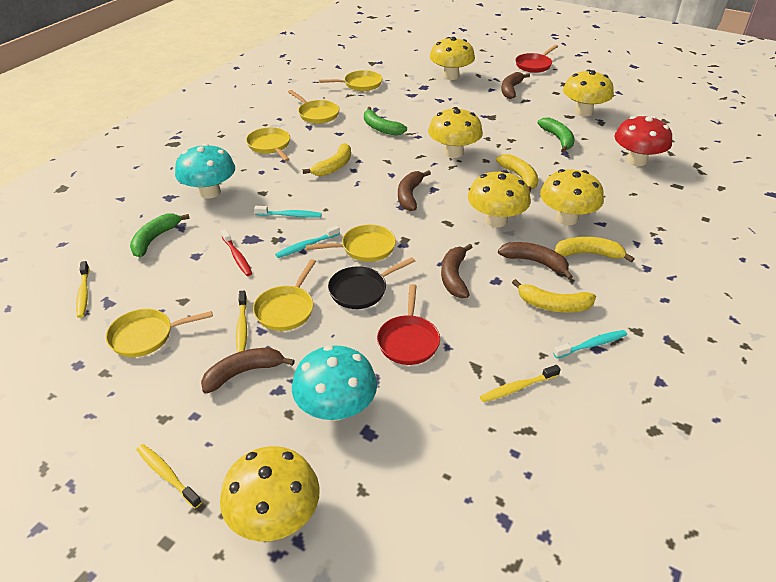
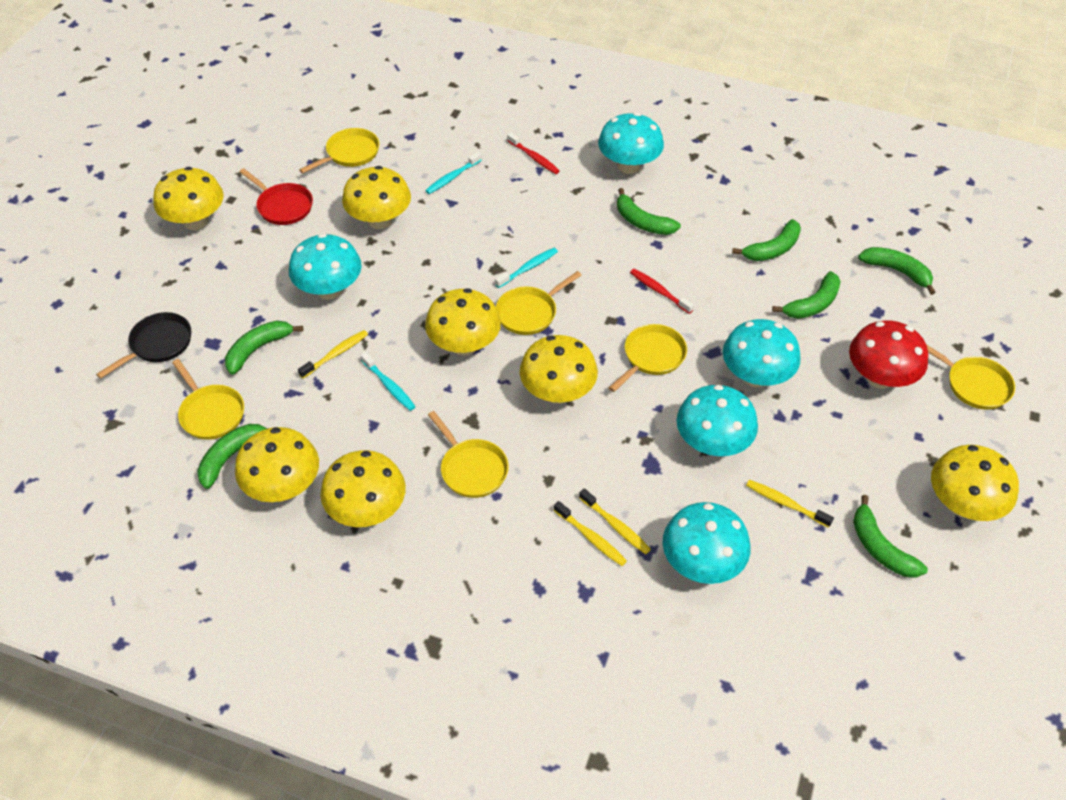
brown banana: 5 -> 0
green banana: 3 -> 7
red pan: 2 -> 1
red toothbrush: 1 -> 2
turquoise mushroom: 2 -> 5
yellow banana: 4 -> 0
yellow mushroom: 6 -> 7

